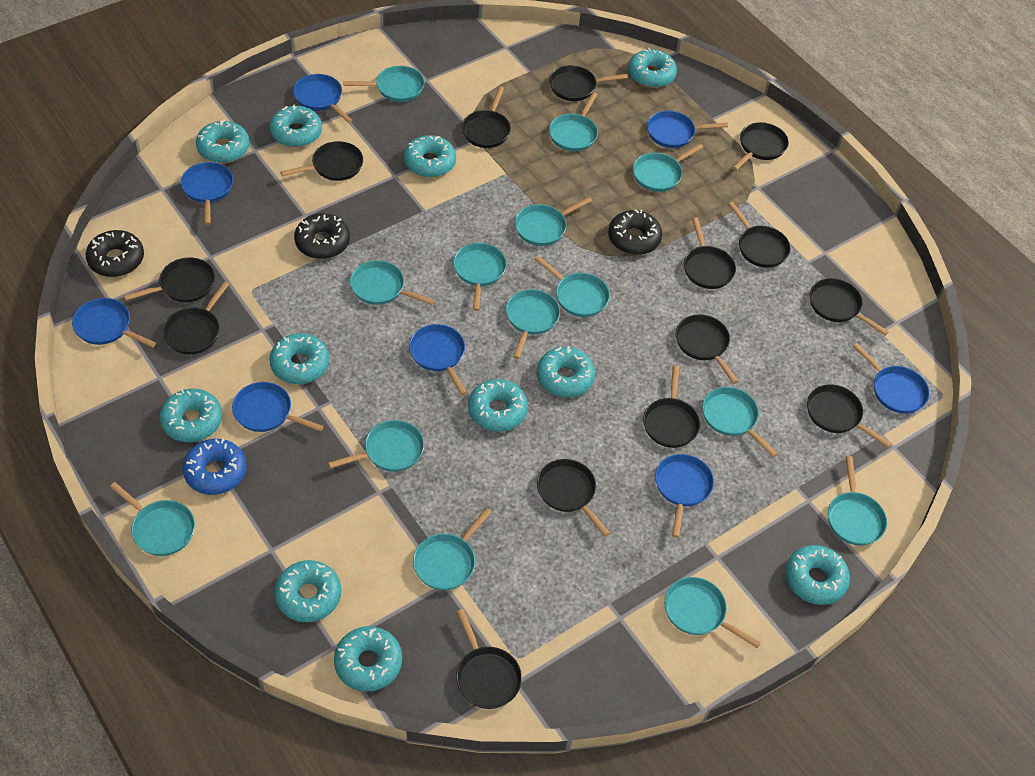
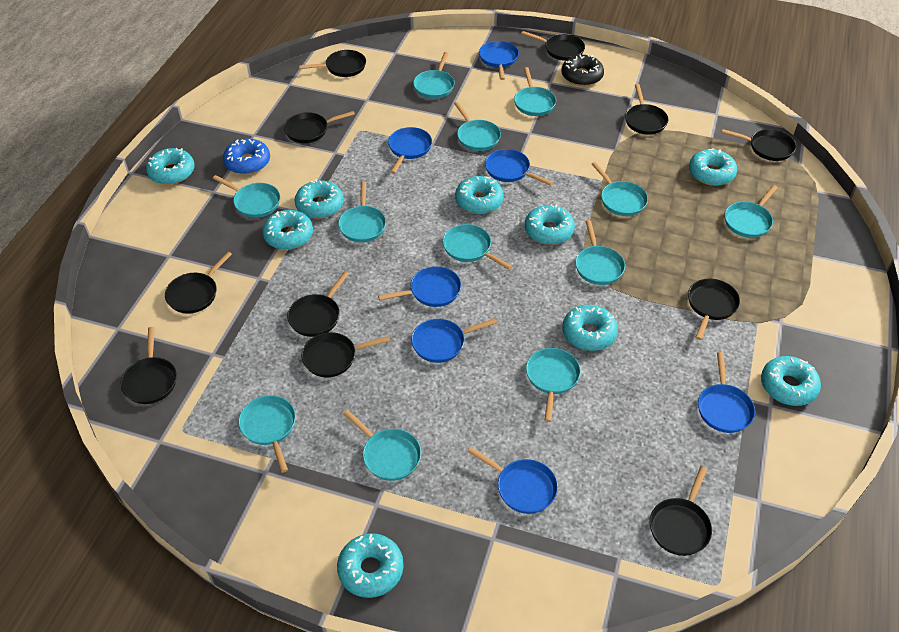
black donut: 3 -> 1
black pan: 14 -> 11
blue pan: 8 -> 7
turquoise donut: 11 -> 9
turquoise pan: 14 -> 12

